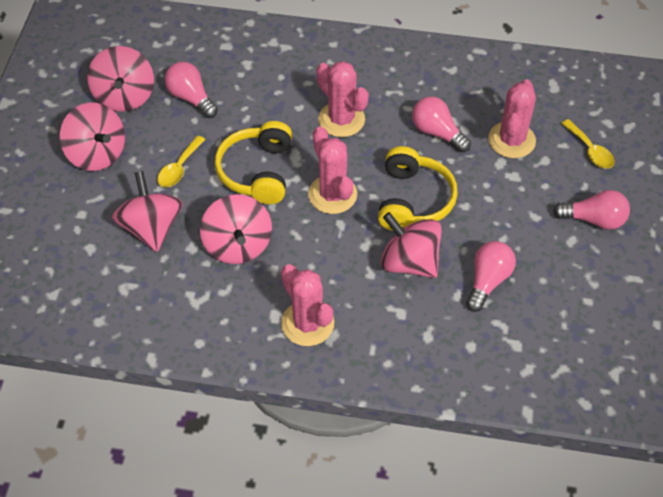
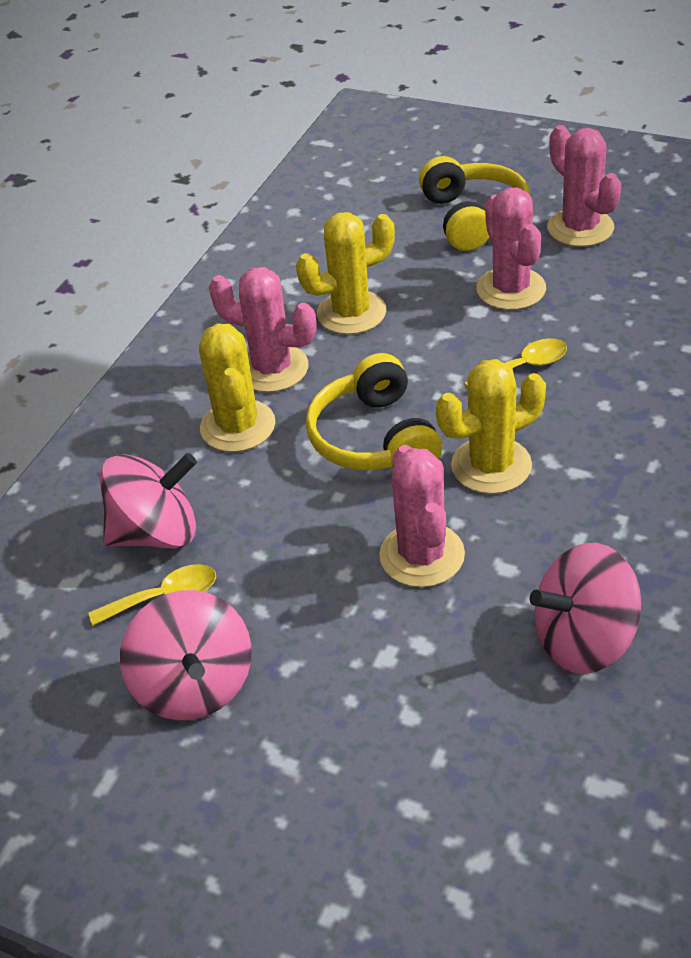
pink light bulb: 4 -> 0
pink spinning top: 5 -> 3
yellow cactus: 0 -> 3

